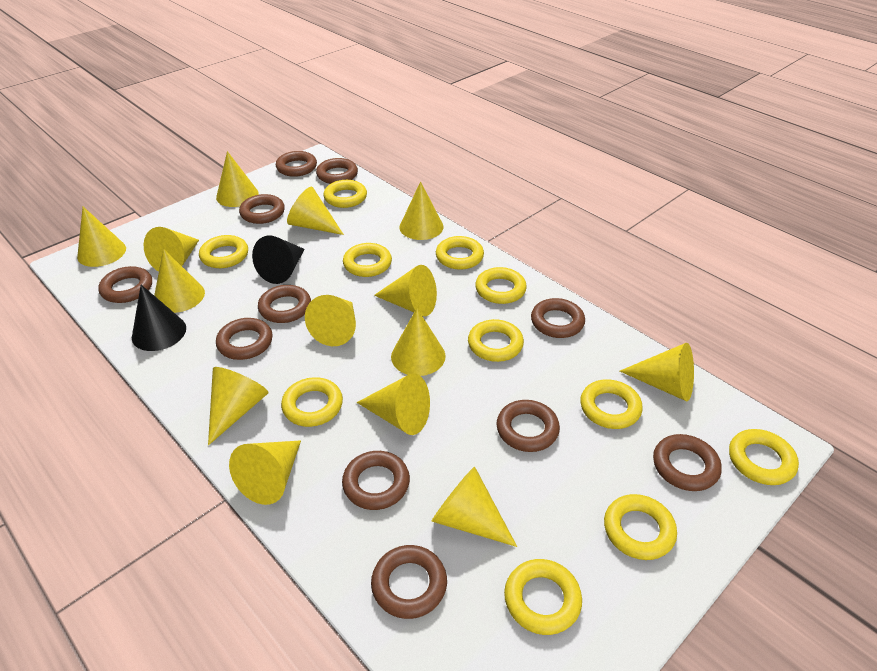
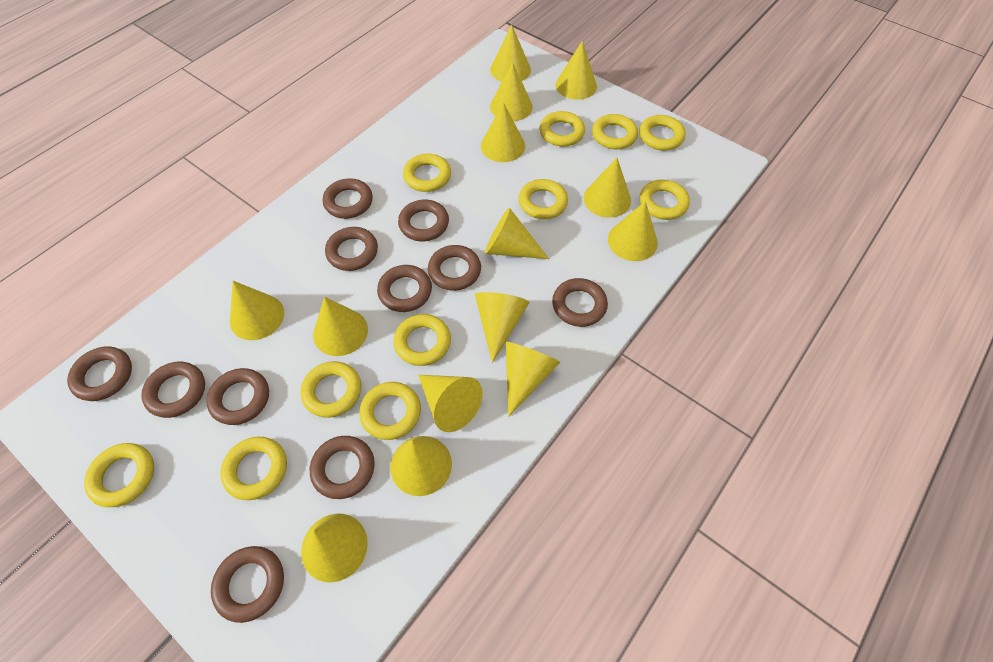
black cone: 2 -> 0

